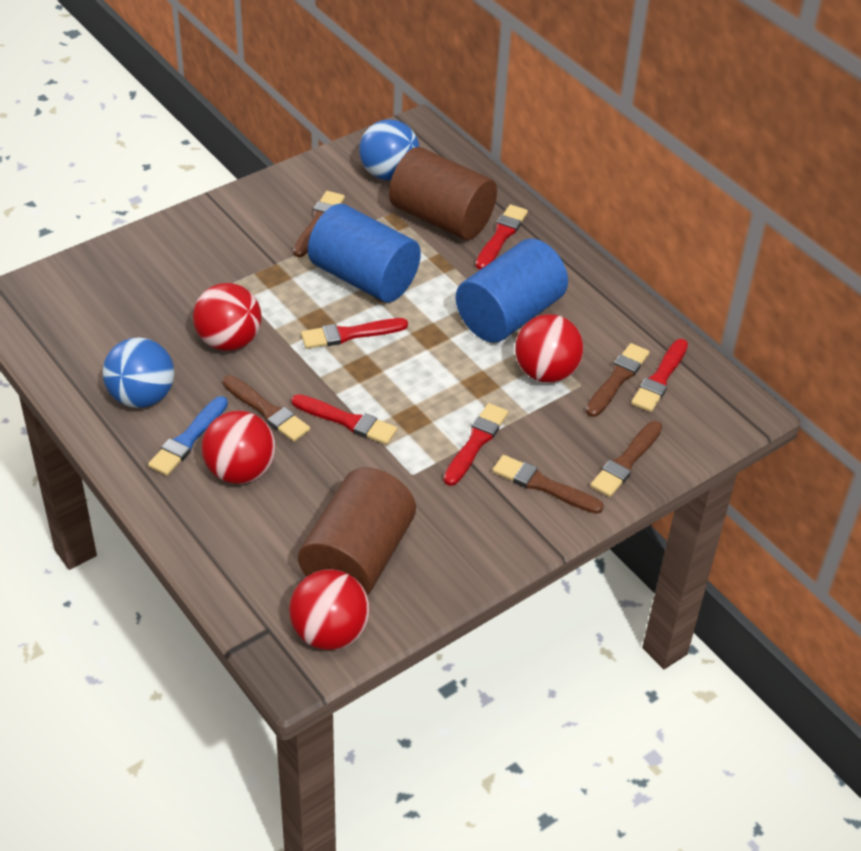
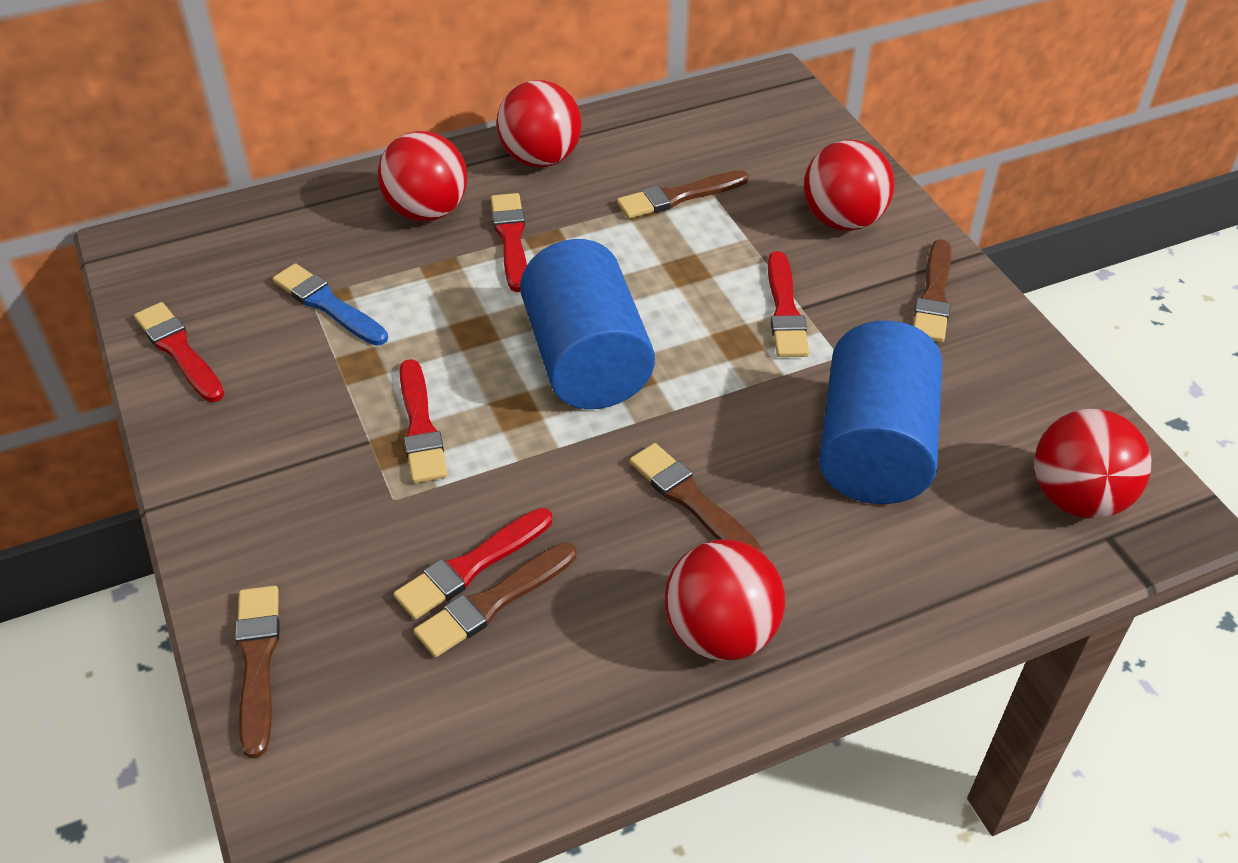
blue ball: 2 -> 0
brown cylinder: 2 -> 0
red ball: 4 -> 5

